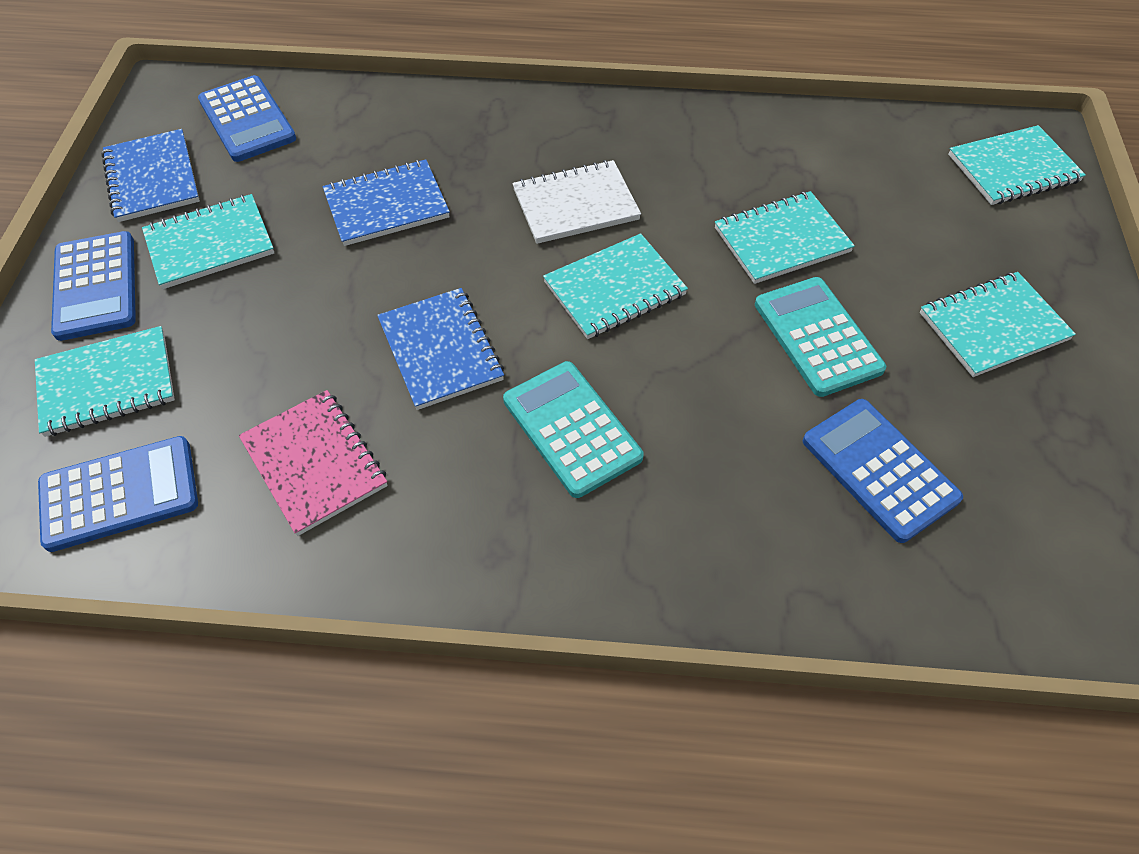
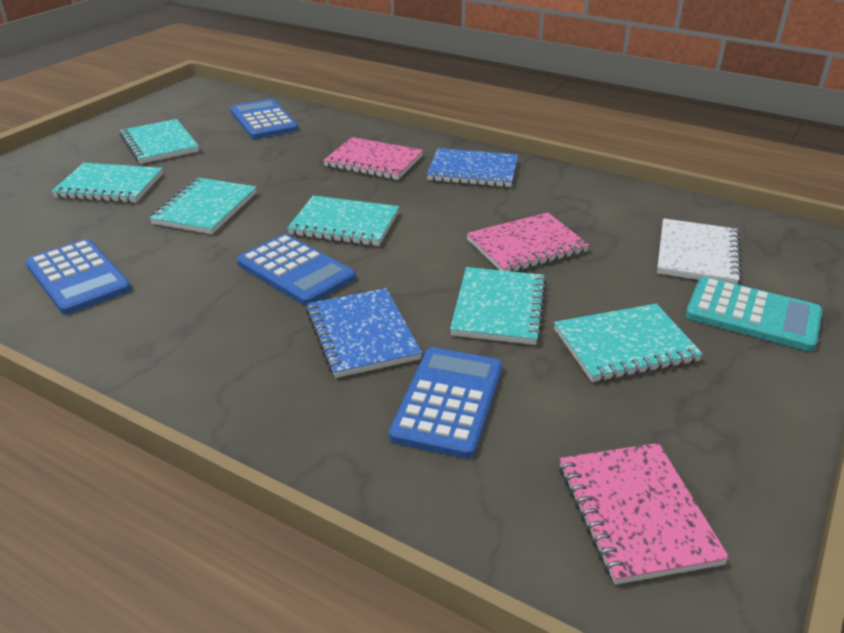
blue notebook: 3 -> 2
pink notebook: 1 -> 3
turquoise calculator: 2 -> 1

